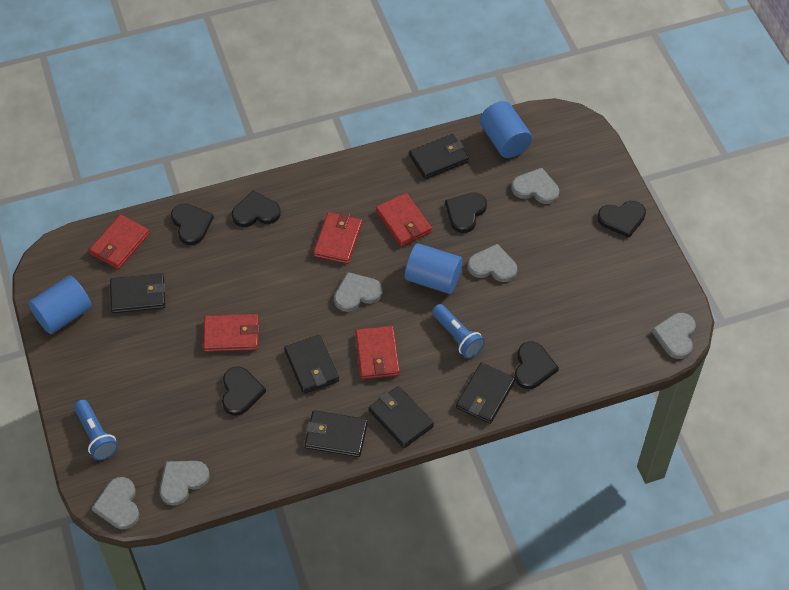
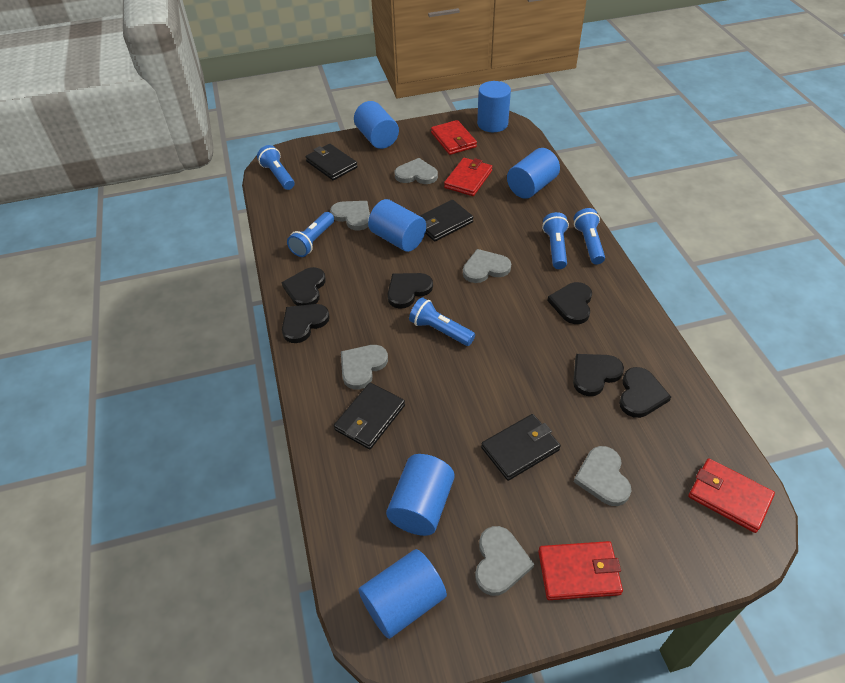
black wallet: 6 -> 4
blue cylinder: 3 -> 6
blue flashlight: 2 -> 5
red wallet: 5 -> 4

